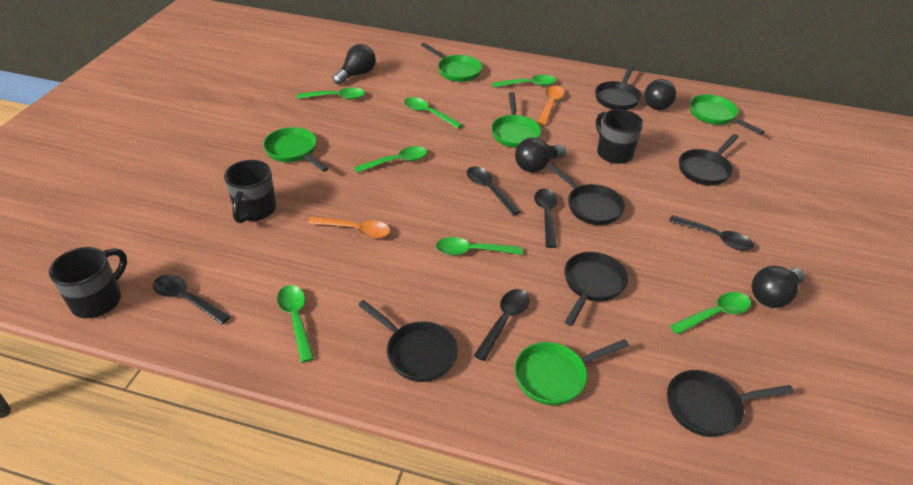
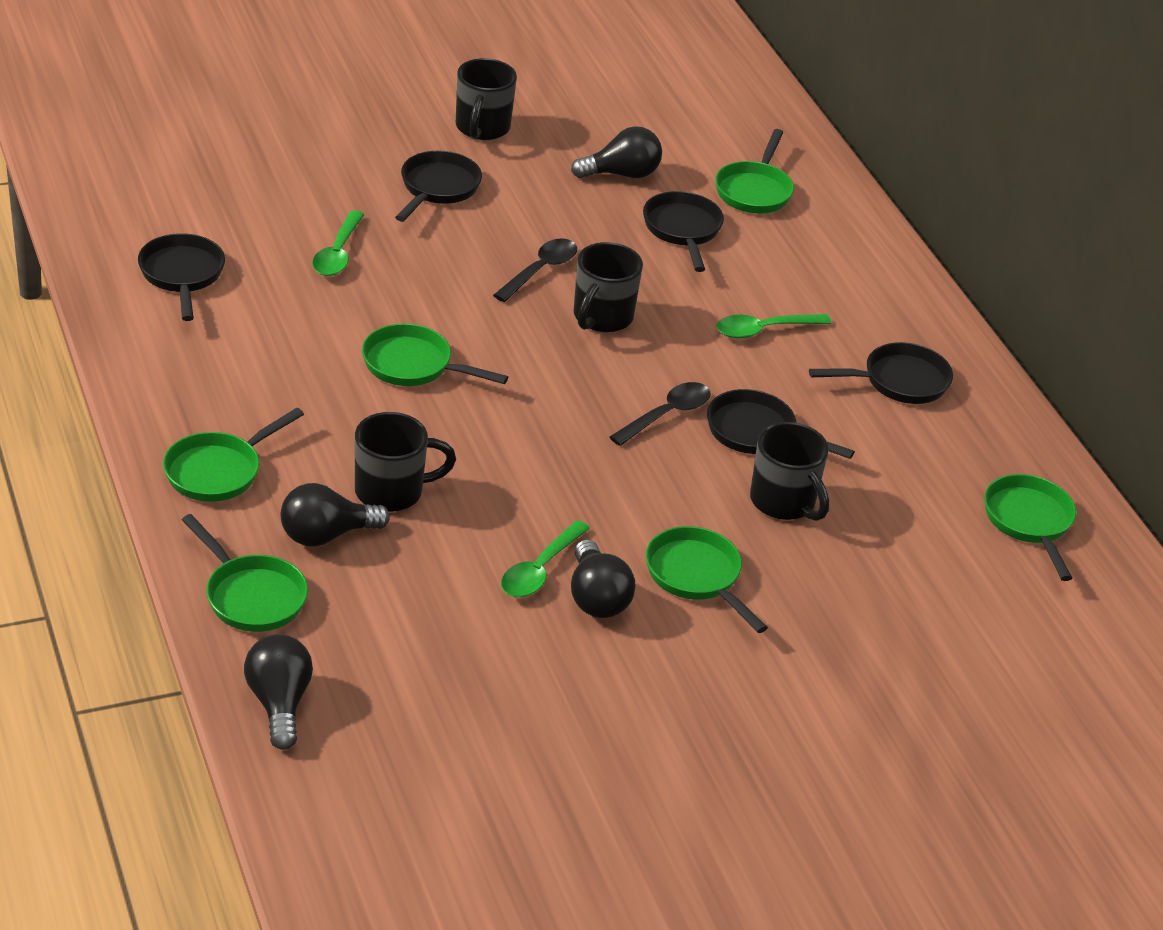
black mug: 3 -> 4
black pan: 6 -> 5
black spoon: 5 -> 2
green pan: 5 -> 6
green spoon: 7 -> 3
orange spoon: 2 -> 0

